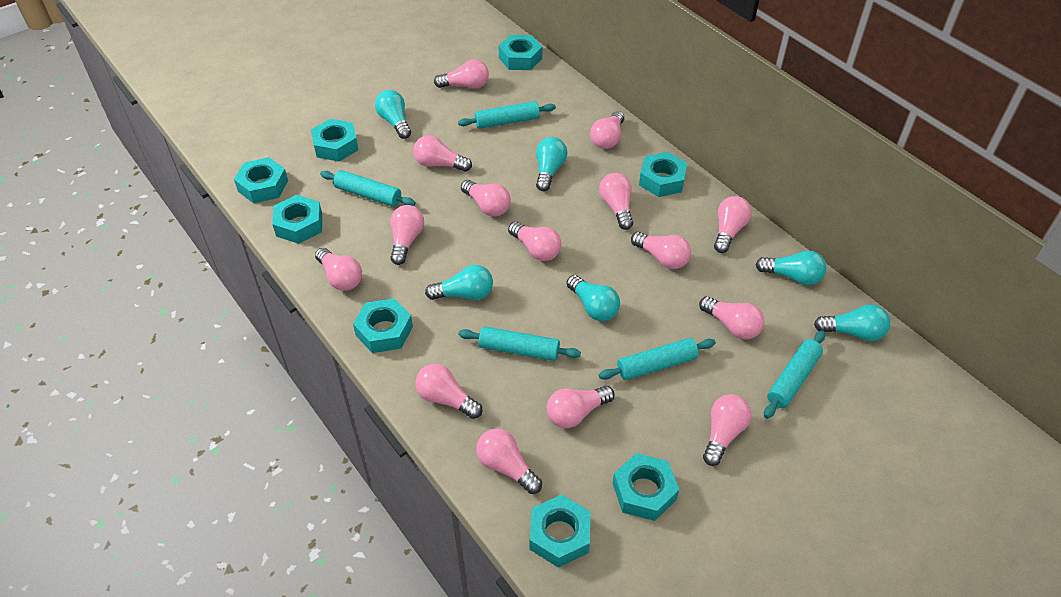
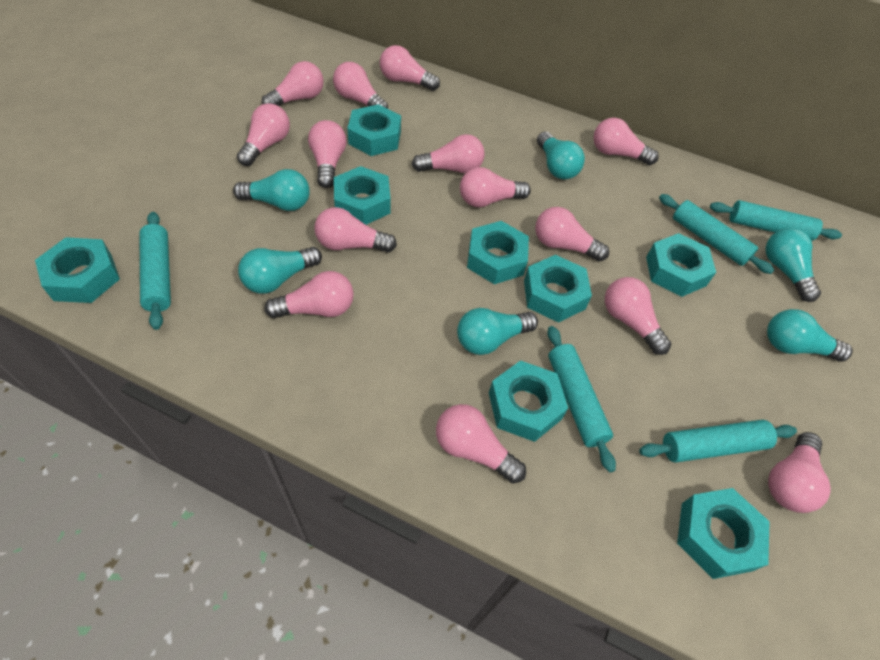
pink light bulb: 15 -> 14

